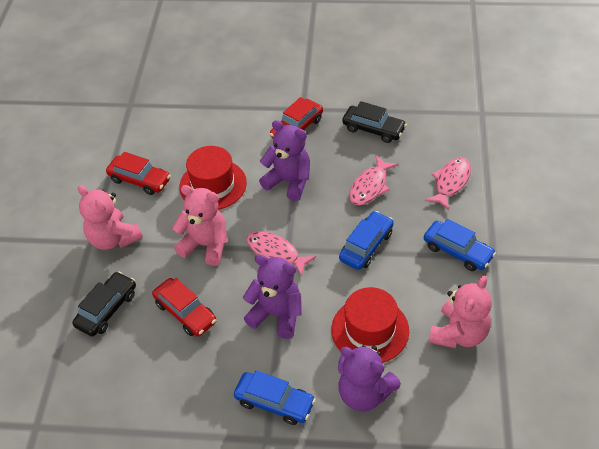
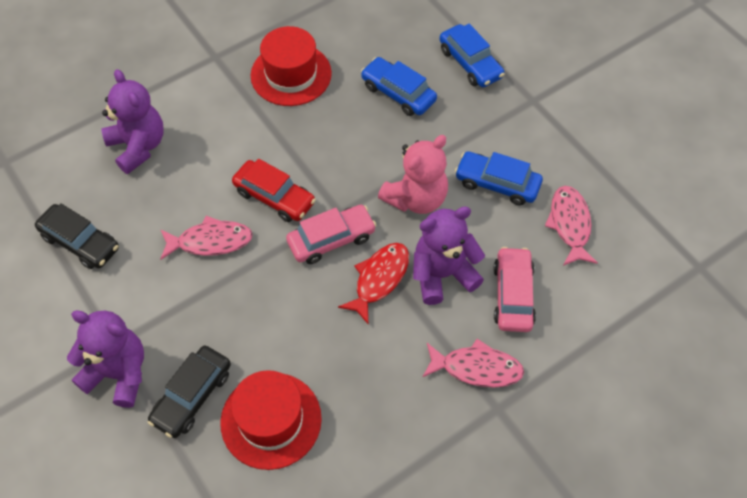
pink car: 0 -> 2
pink teddy bear: 3 -> 1
red car: 3 -> 1
red fish: 0 -> 1

